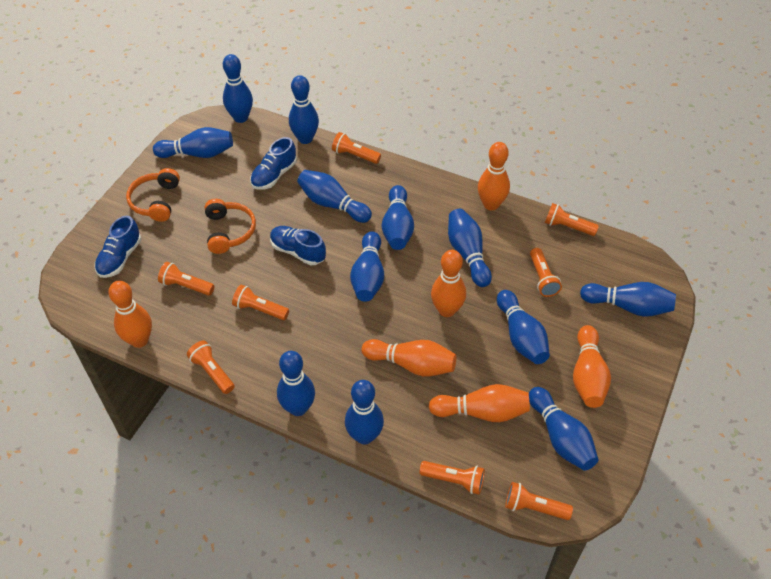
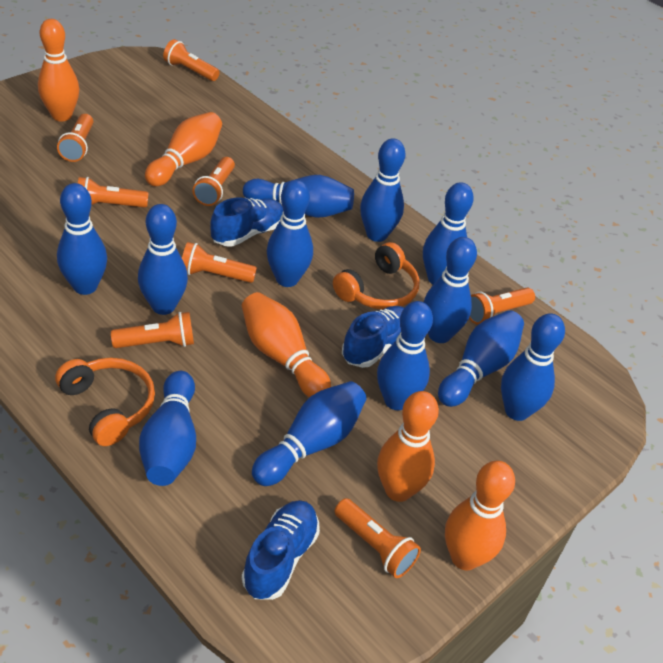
orange bowling pin: 6 -> 5

